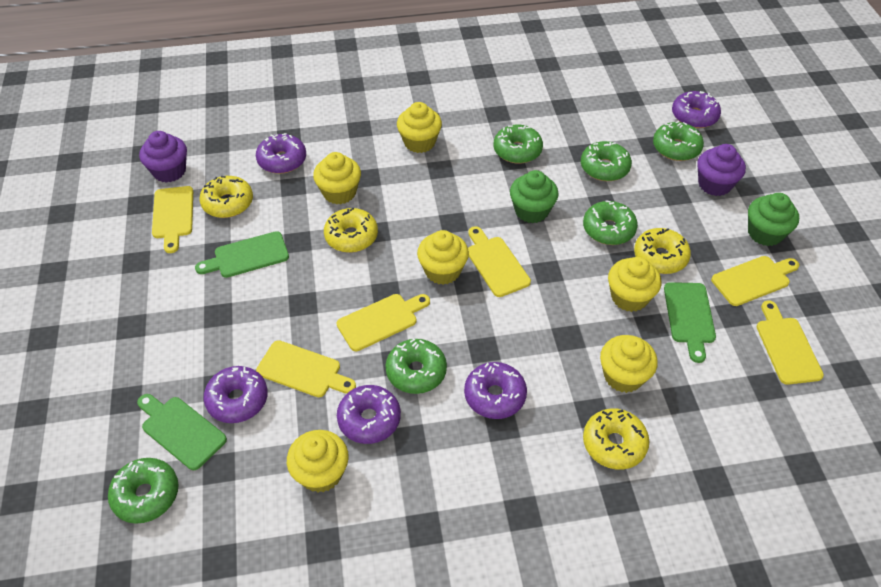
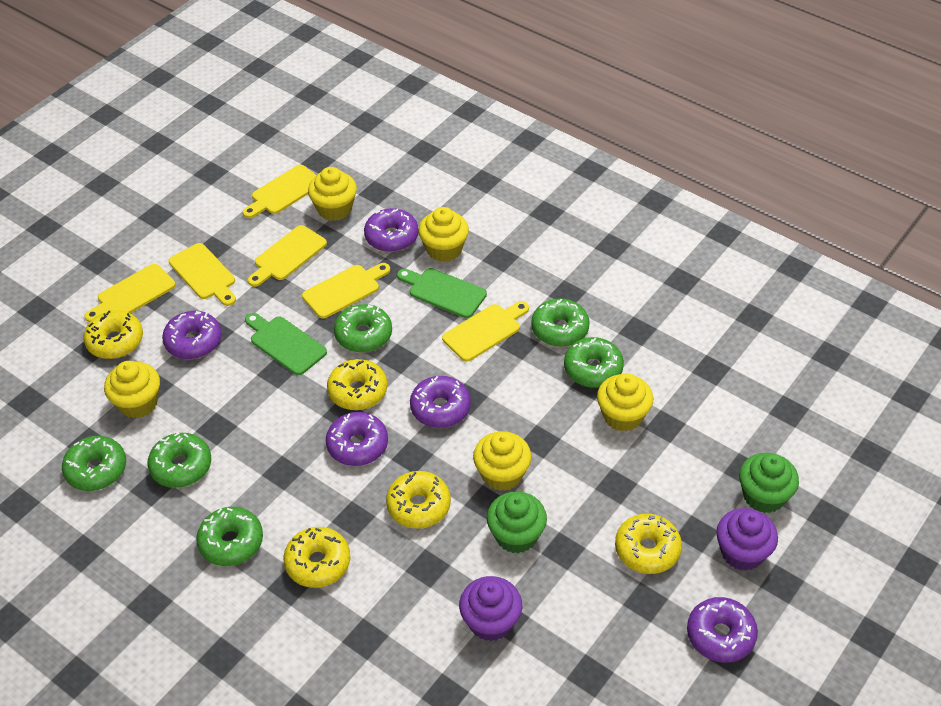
green cutting board: 3 -> 2
yellow cupcake: 6 -> 5
yellow donut: 4 -> 5

